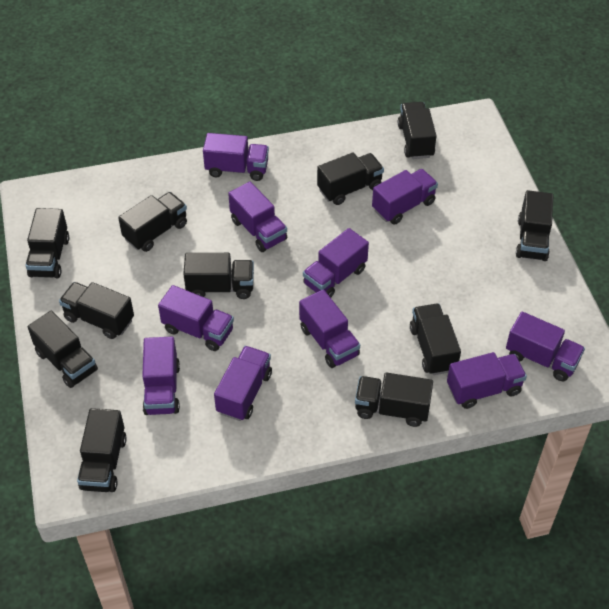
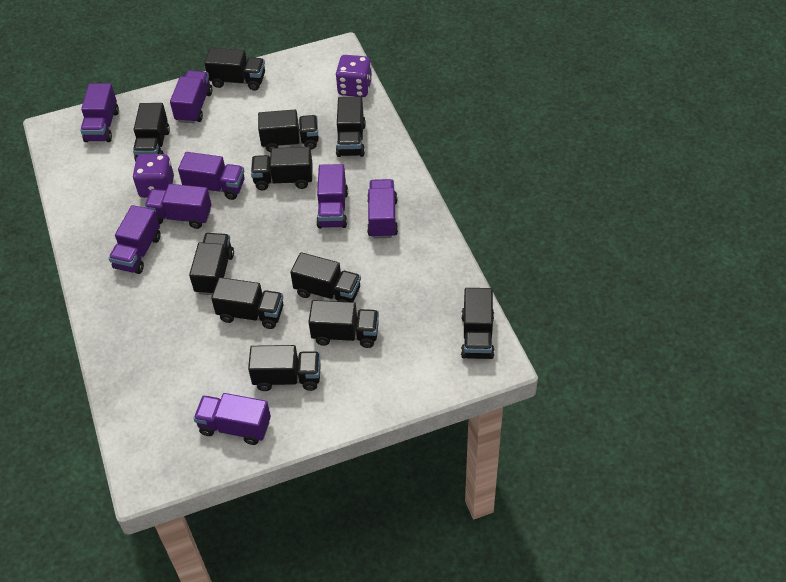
purple dice: 0 -> 2
purple truck: 10 -> 8

